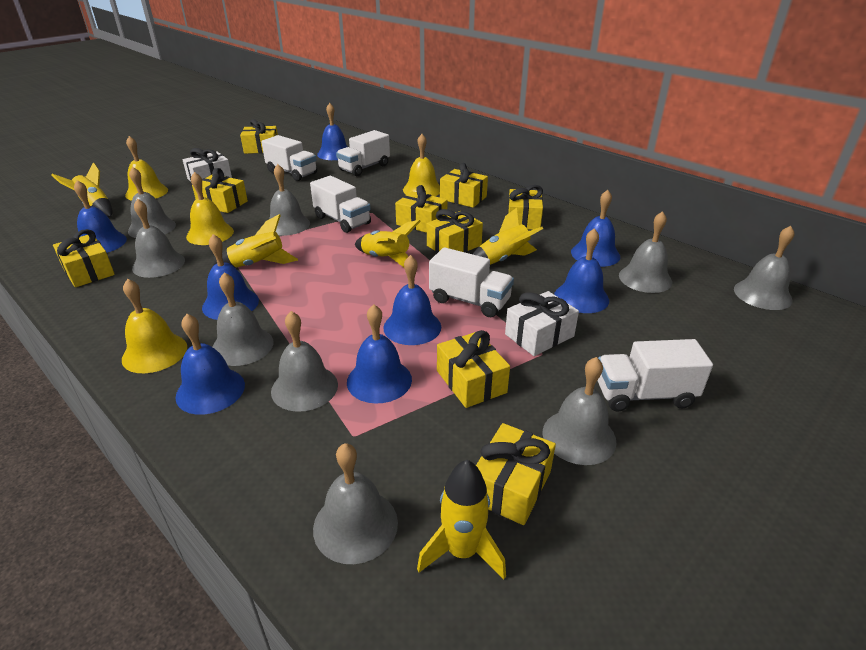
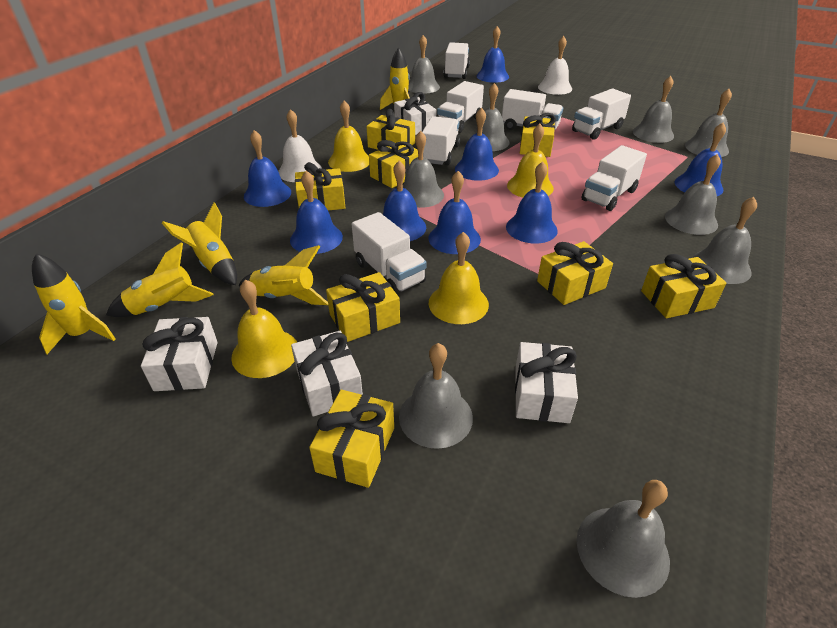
white bell: 0 -> 2
white gift: 2 -> 4
white truck: 5 -> 7
yellow gift: 9 -> 8

